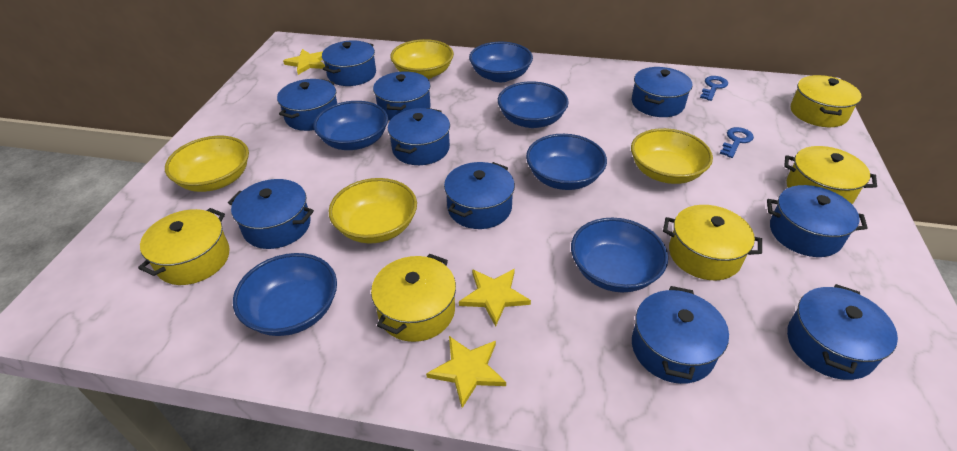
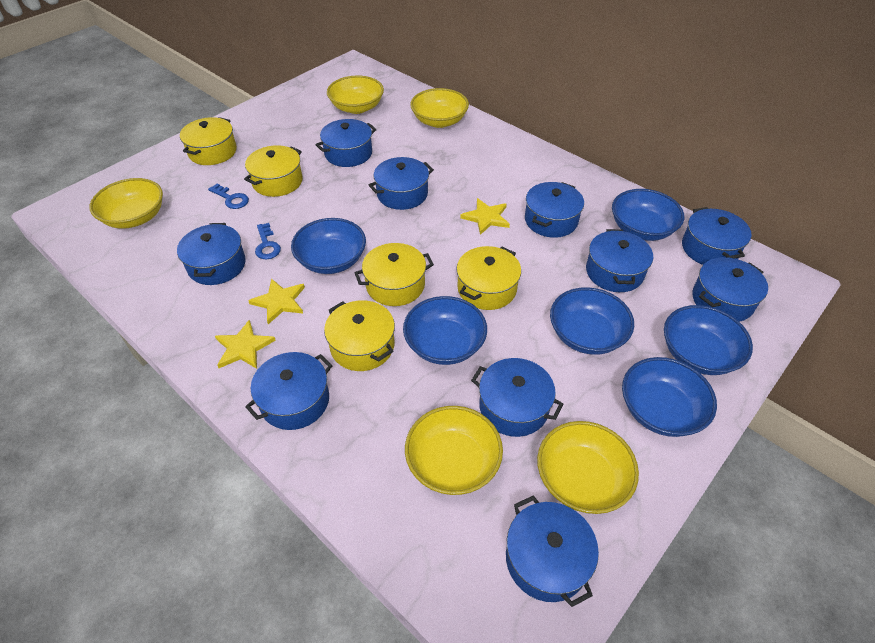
yellow bowl: 4 -> 5

